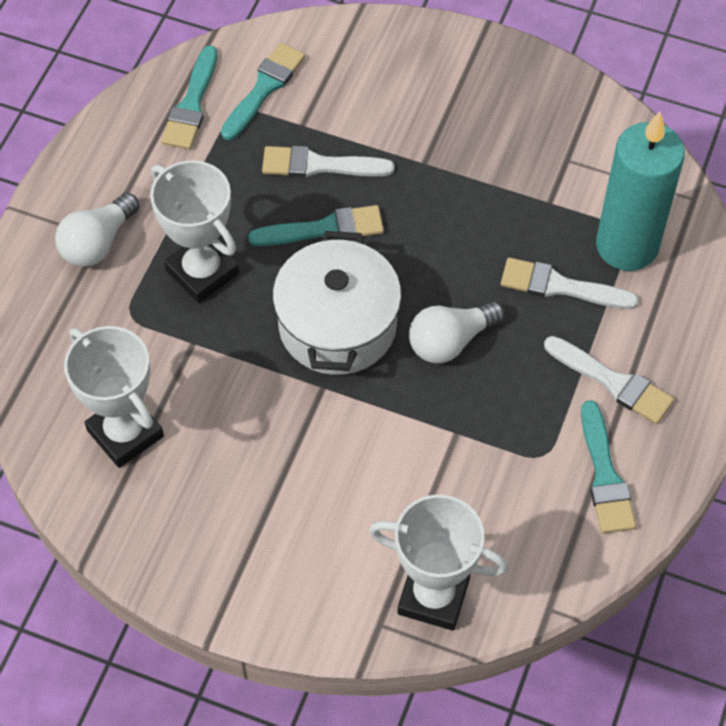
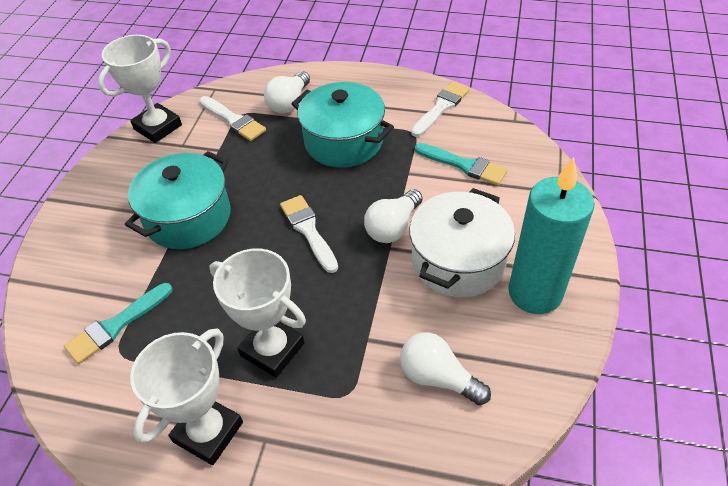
turquoise brush: 4 -> 2
turquoise pot: 0 -> 2
white light bulb: 2 -> 3

